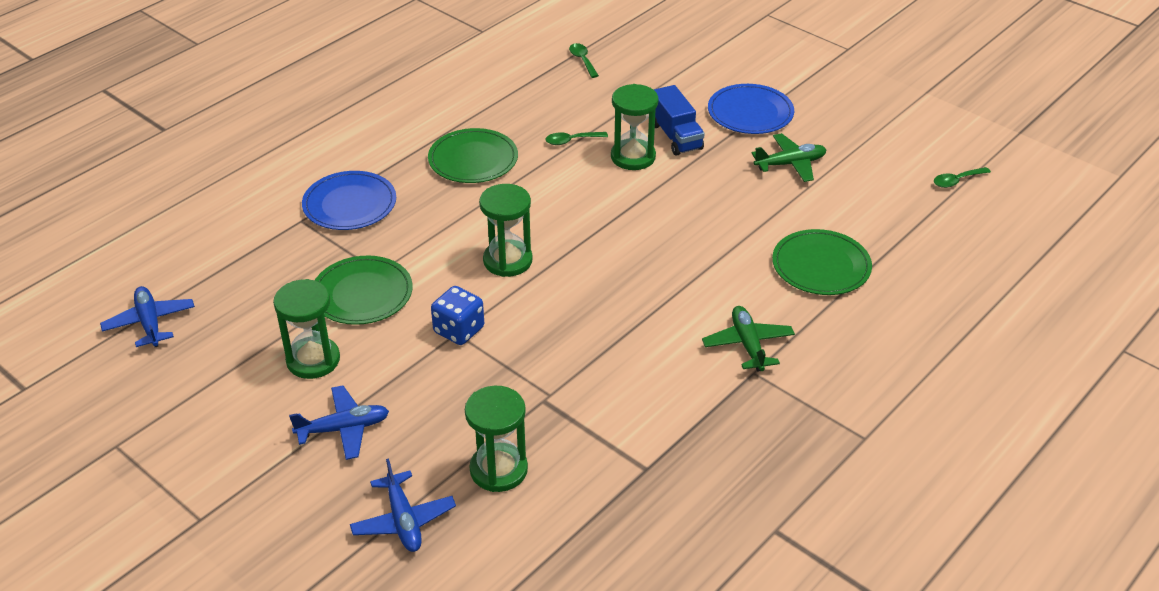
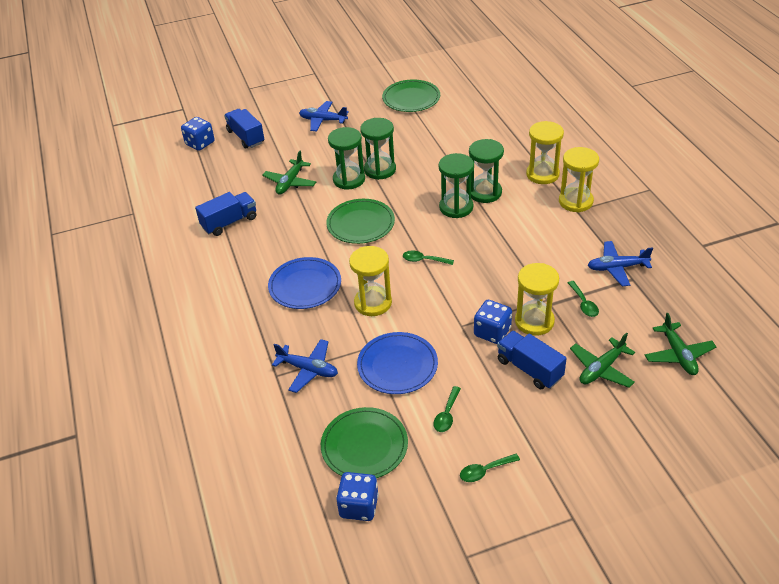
blue dice: 1 -> 3
blue truck: 1 -> 3
green plane: 2 -> 3
green spoon: 3 -> 4
yellow hourglass: 0 -> 4

